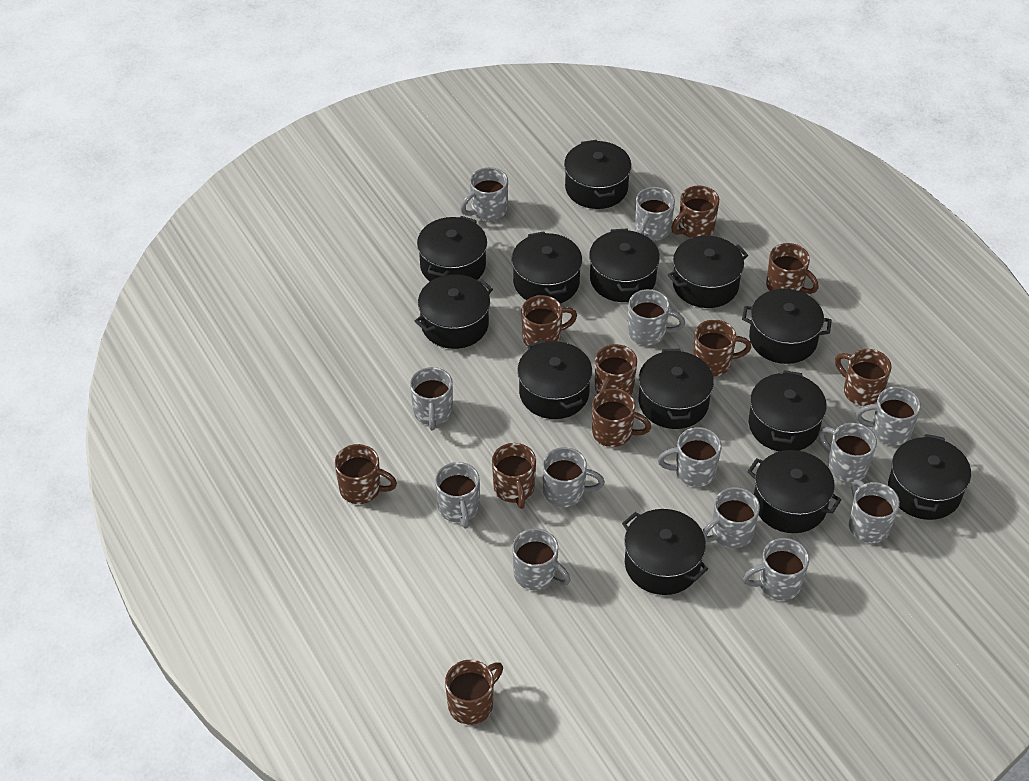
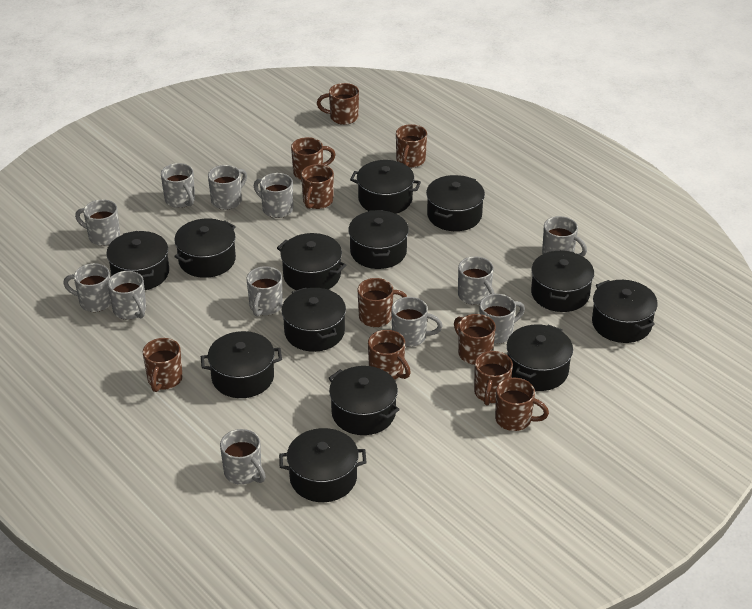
grey mug: 13 -> 12

